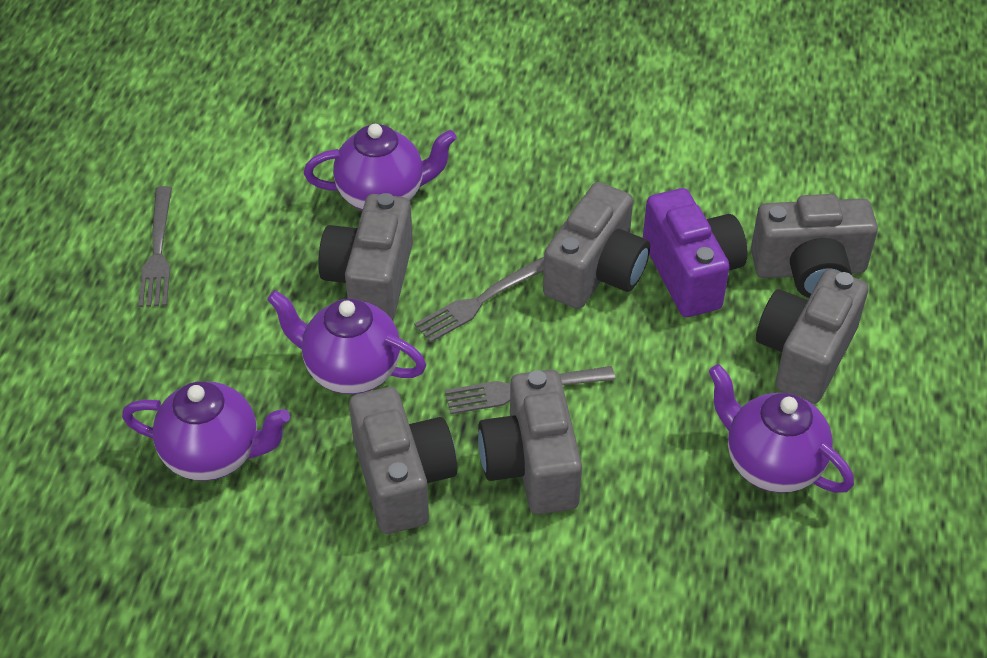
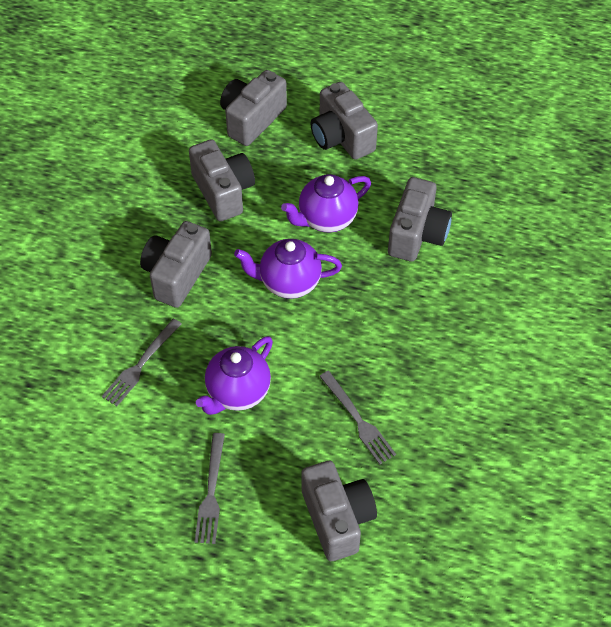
purple camera: 1 -> 0
purple teapot: 4 -> 3

